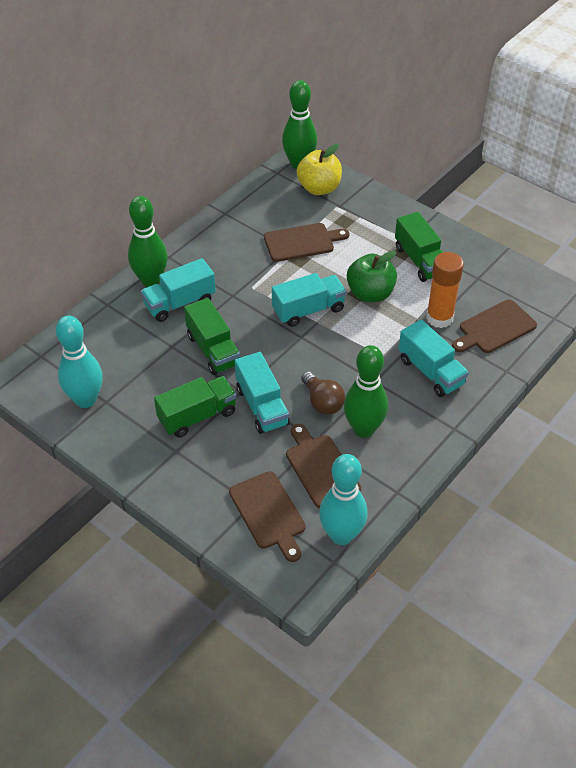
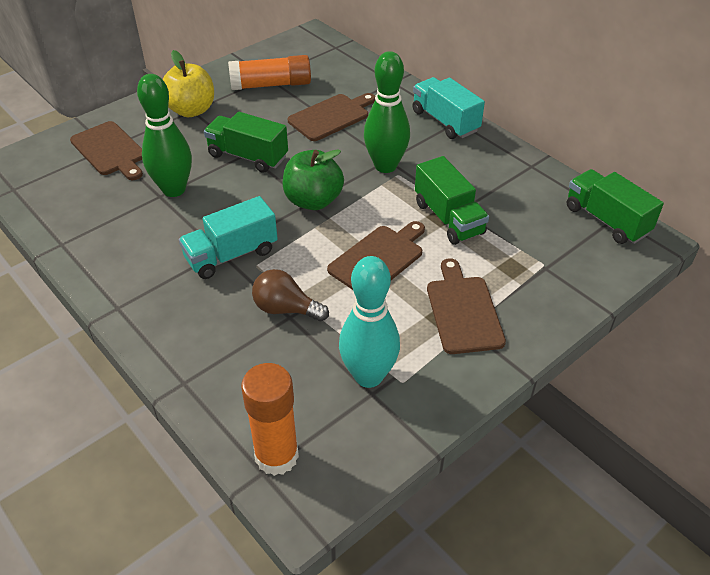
green bowling pin: 3 -> 2
orange glue stick: 1 -> 2
turquoise bowling pin: 2 -> 1
turquoise truck: 4 -> 2

